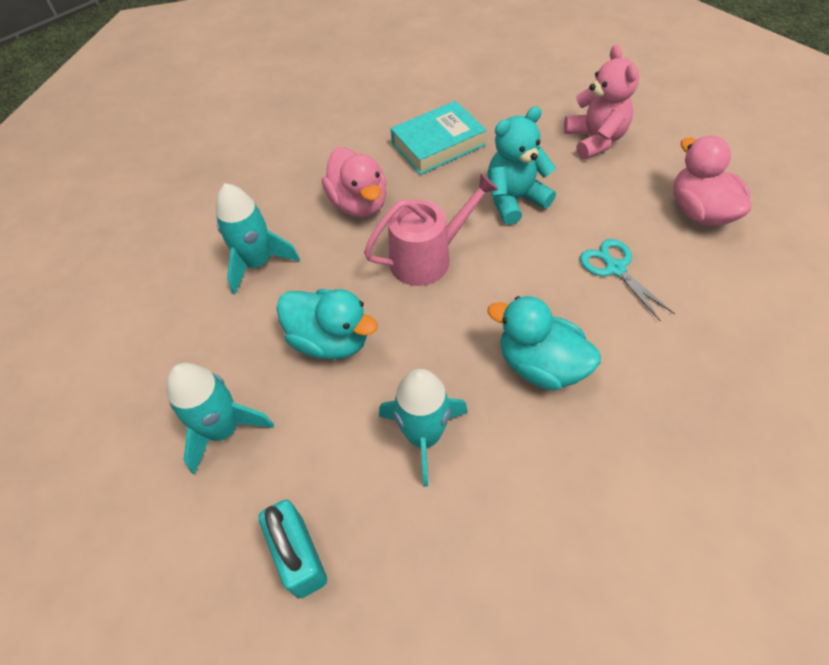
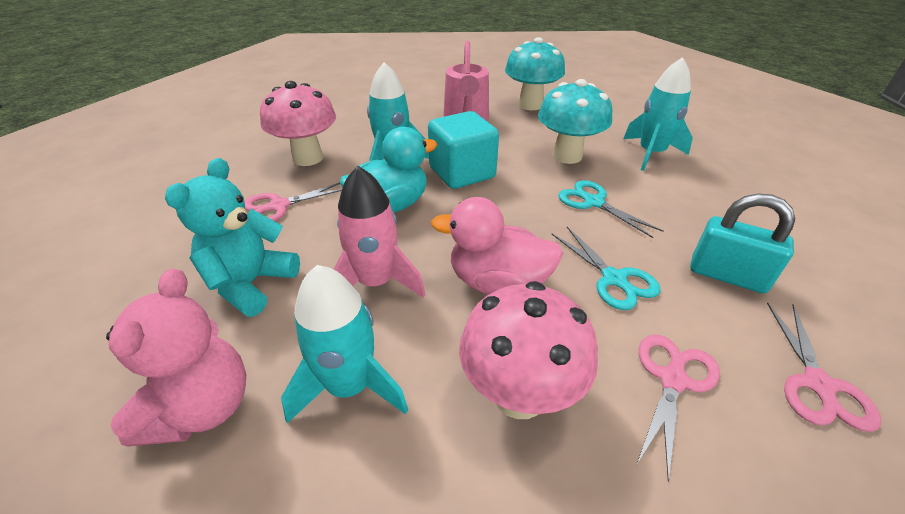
pink duck: 2 -> 1
pink mushroom: 0 -> 2
pink rocket: 0 -> 1
pink scissors: 0 -> 3
turquoise book: 1 -> 0
turquoise cube: 0 -> 1
turquoise duck: 2 -> 1
turquoise mushroom: 0 -> 2
turquoise scissors: 1 -> 2

